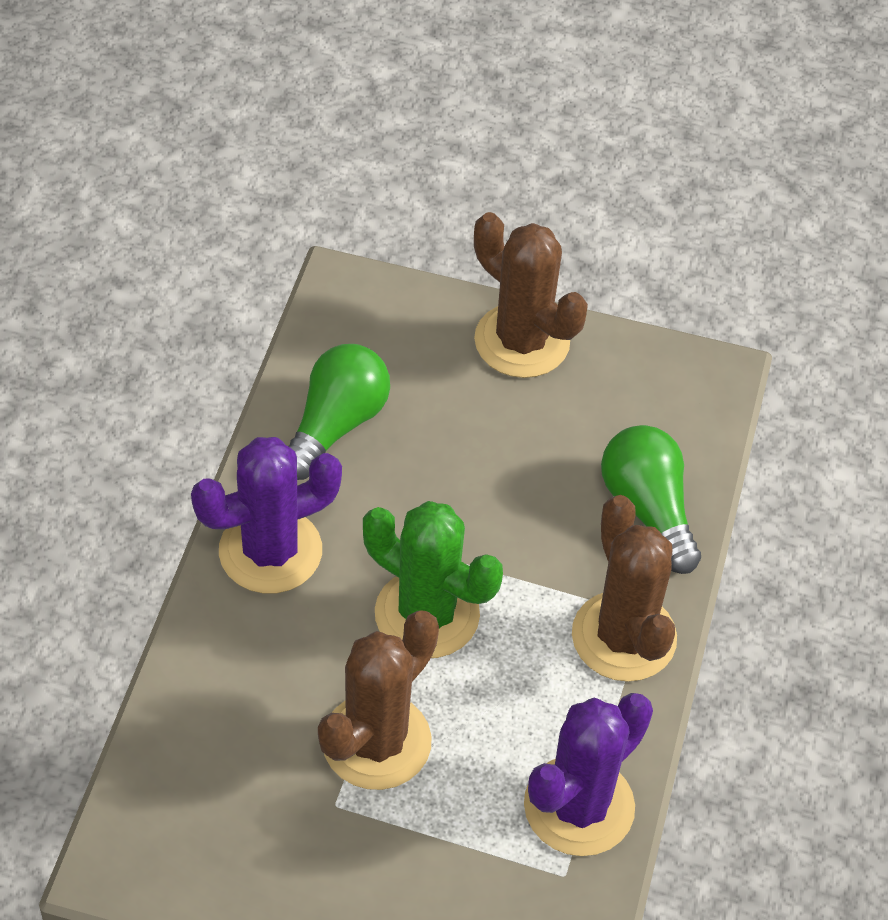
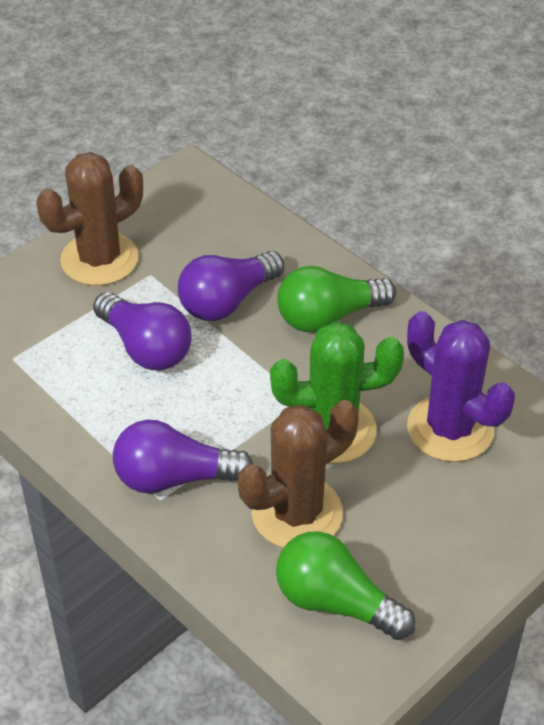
brown cactus: 3 -> 2
purple cactus: 2 -> 1
purple light bulb: 0 -> 3

